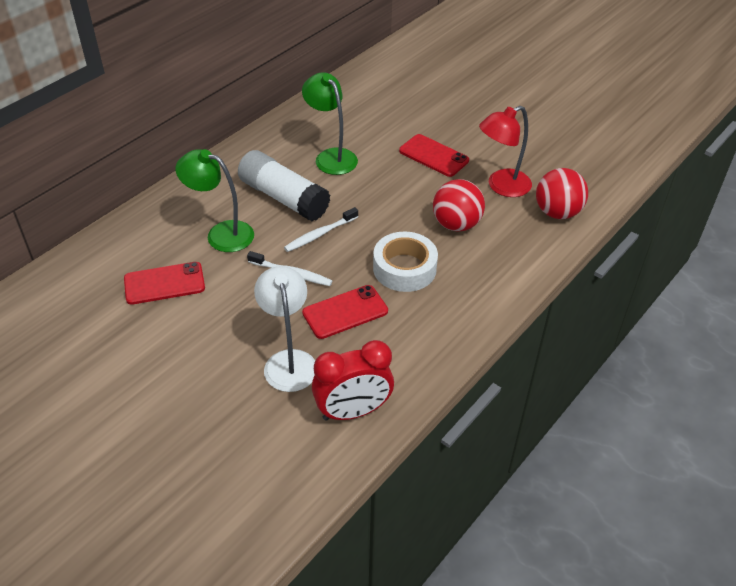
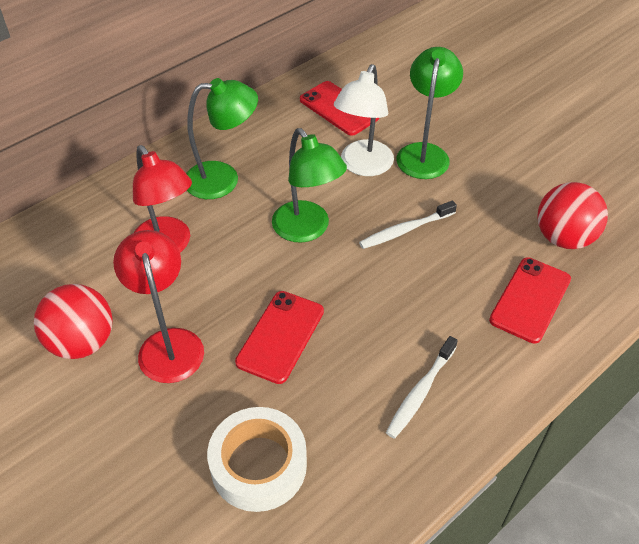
green lamp: 2 -> 3
red clock: 1 -> 0
red lamp: 1 -> 2
white glue stick: 1 -> 0

